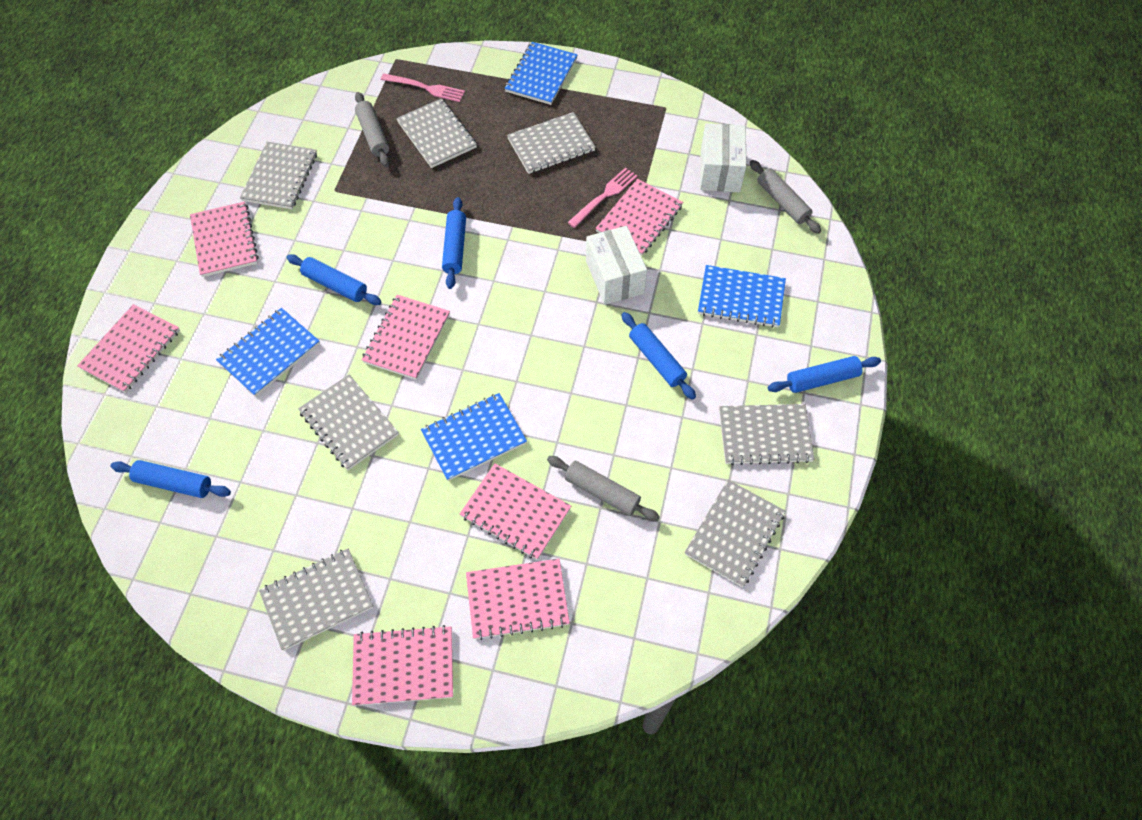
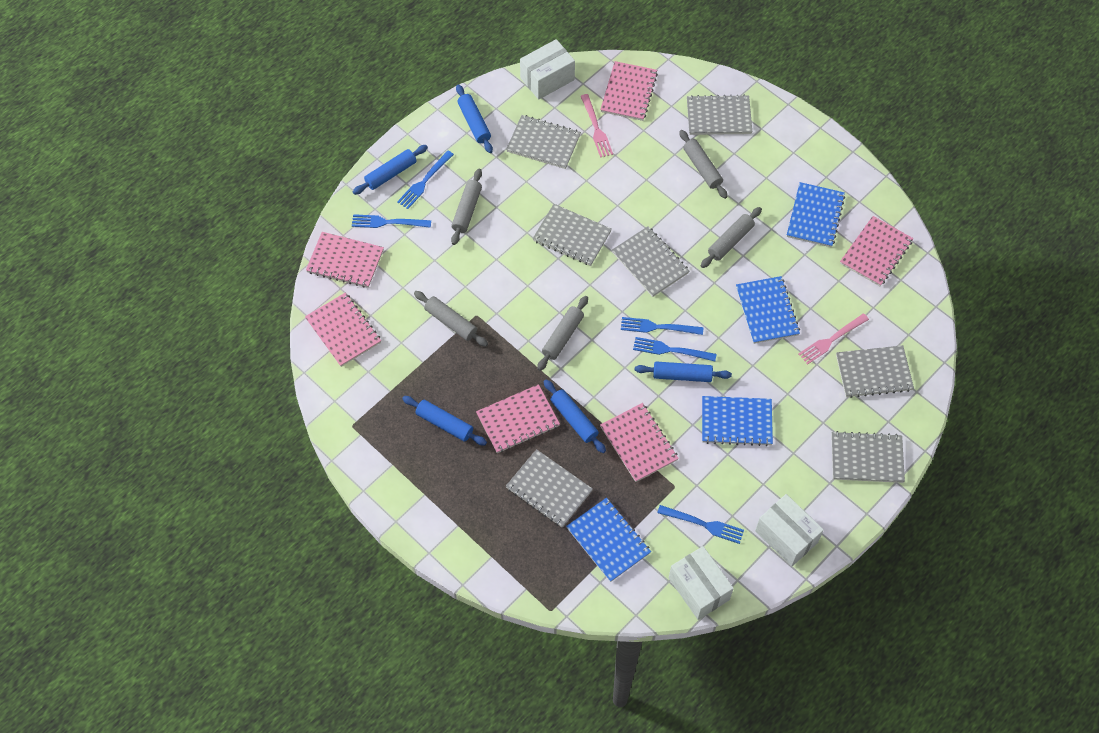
blue fork: 0 -> 5
grey rolling pin: 3 -> 5
pink notebook: 7 -> 6
white box: 2 -> 3

